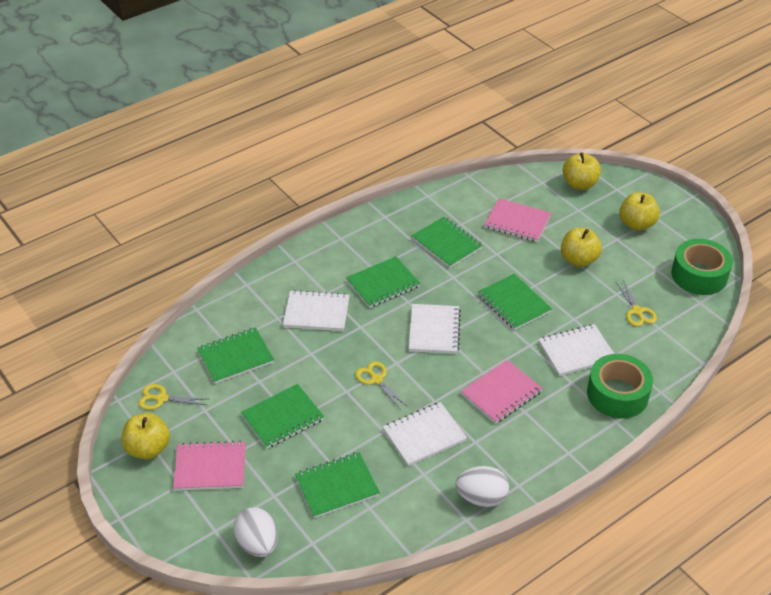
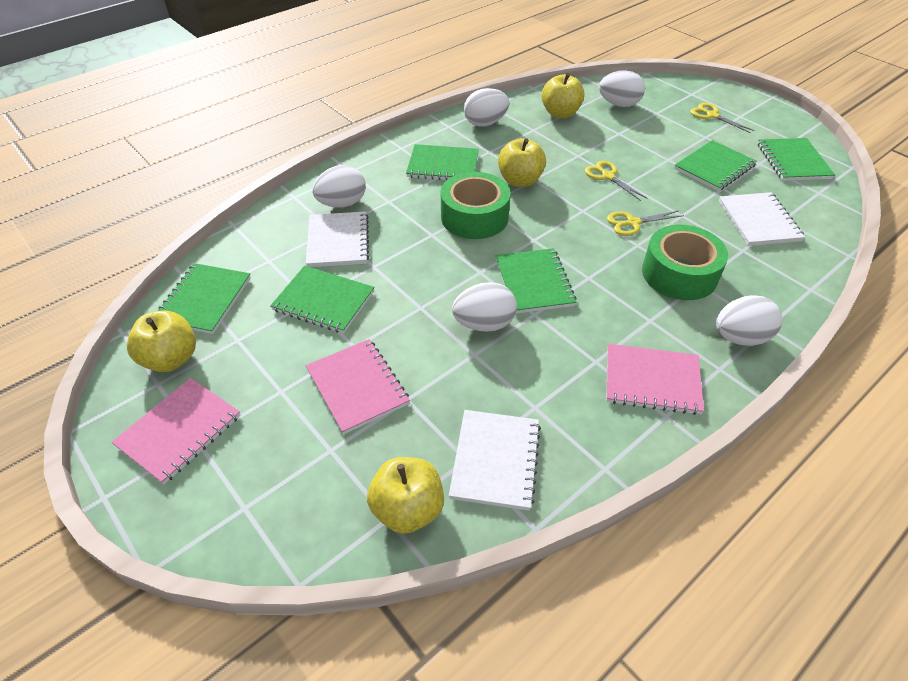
white egg: 2 -> 5
white notebook: 4 -> 3

